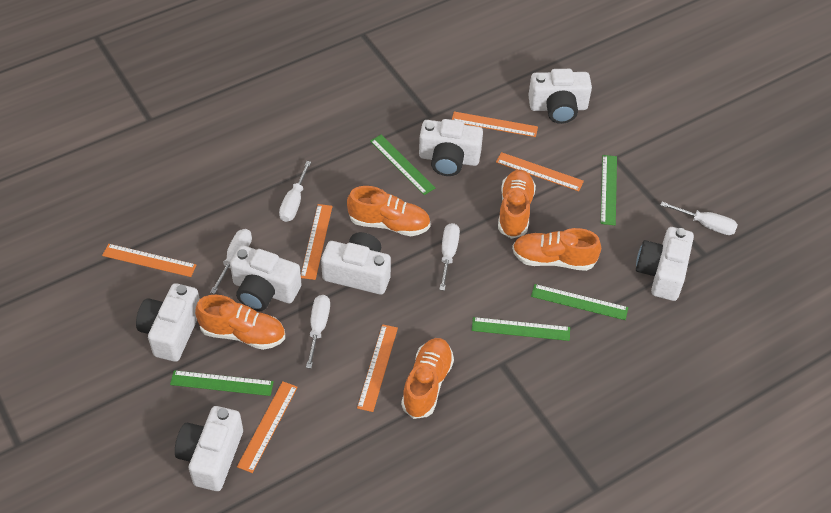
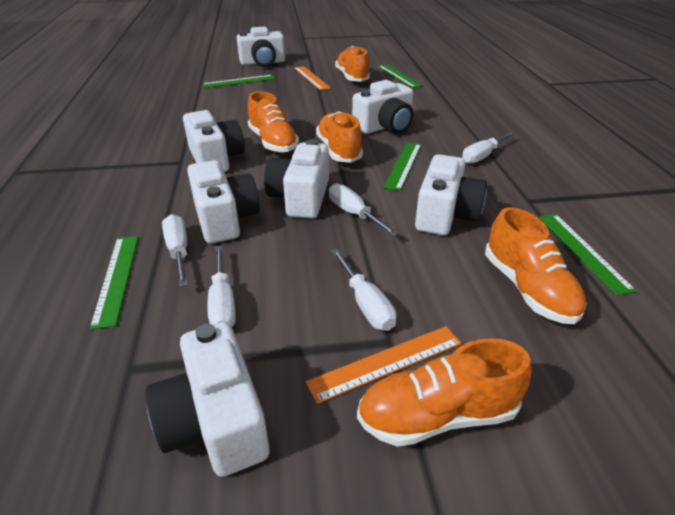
orange ruler: 6 -> 2

